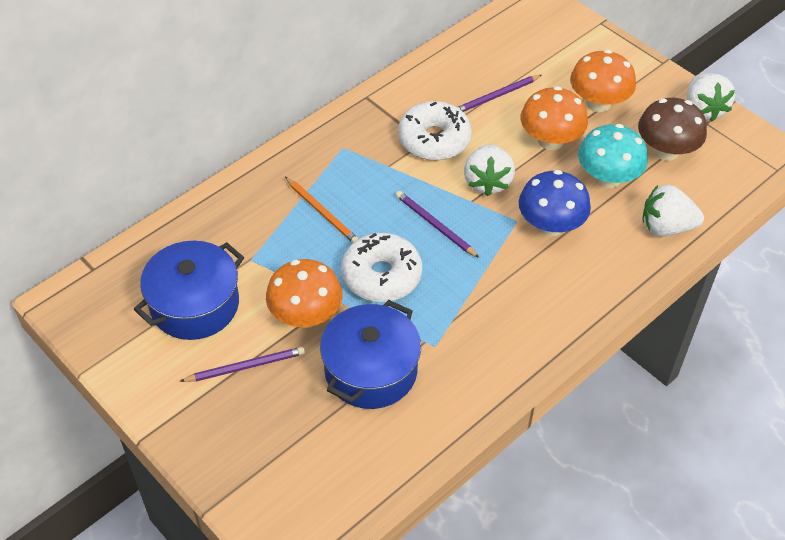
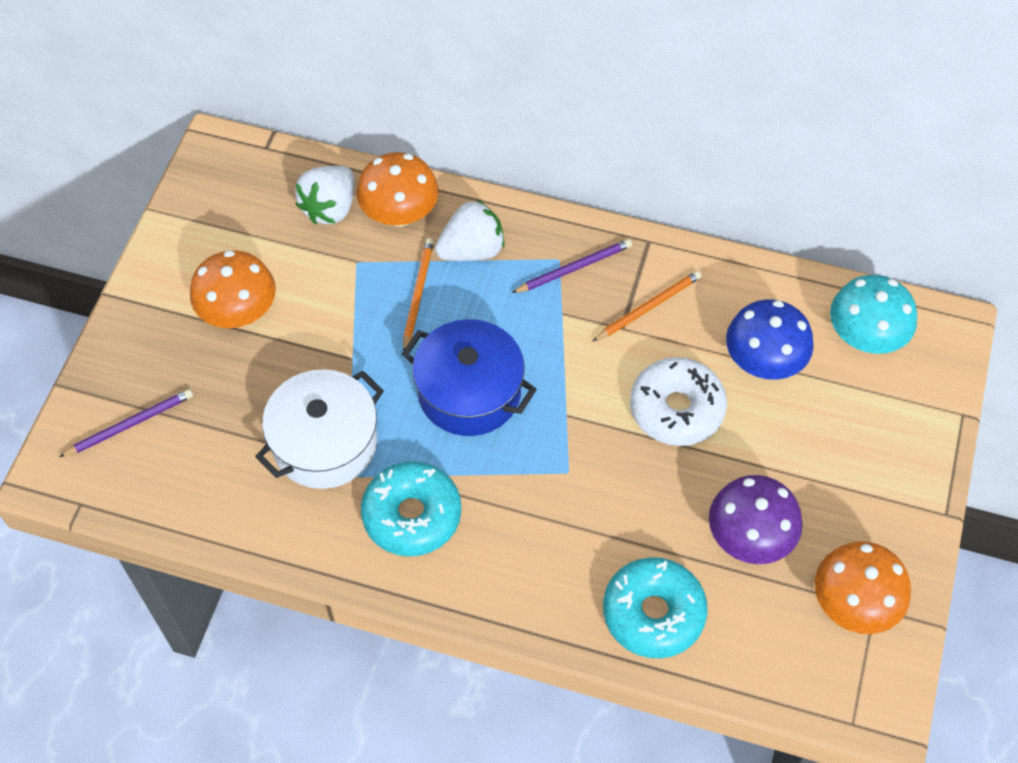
blue pot: 2 -> 1
brown mushroom: 1 -> 0
orange pencil: 1 -> 2
purple mushroom: 0 -> 1
purple pencil: 3 -> 2
turquoise donut: 0 -> 2
white donut: 2 -> 1
white pot: 0 -> 1
white strawberry: 3 -> 2

